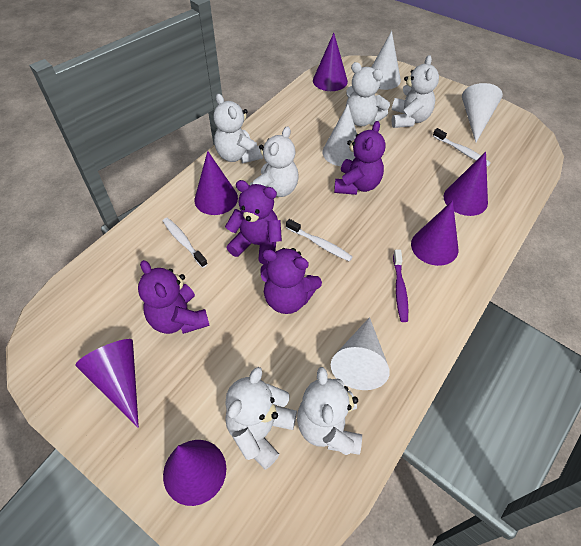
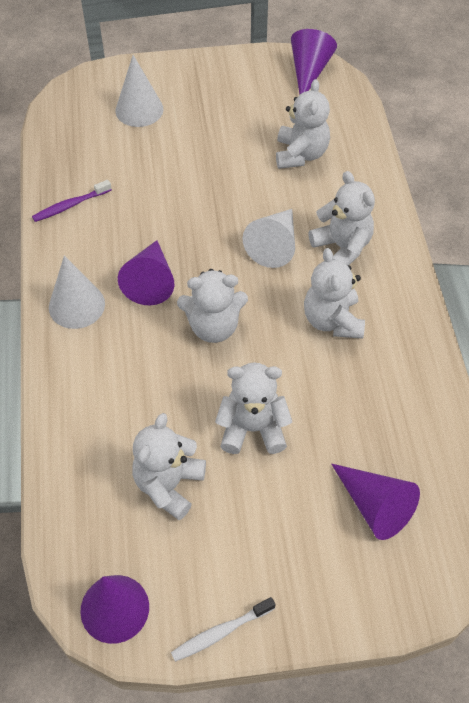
purple cone: 6 -> 4
purple teddy bear: 4 -> 0
white cone: 4 -> 3
white toothbrush: 3 -> 1

